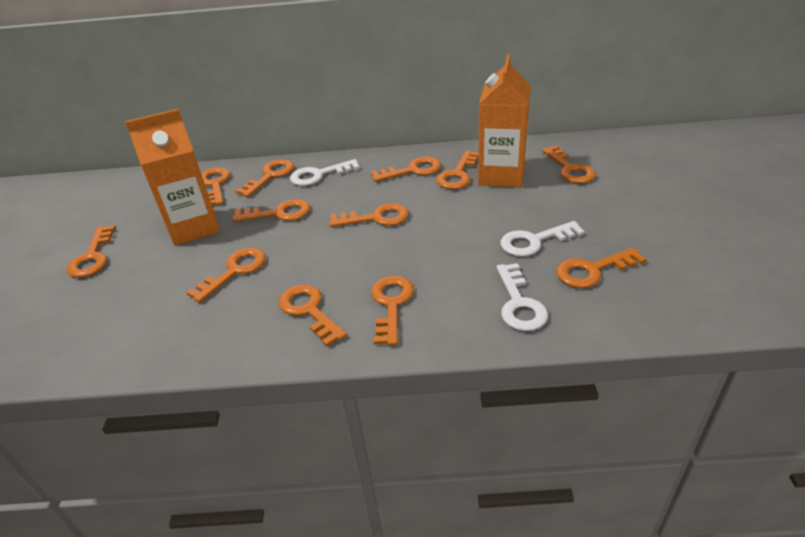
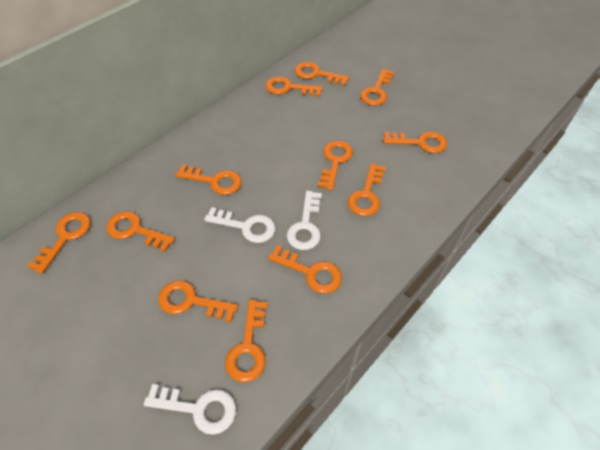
orange carton: 2 -> 0

